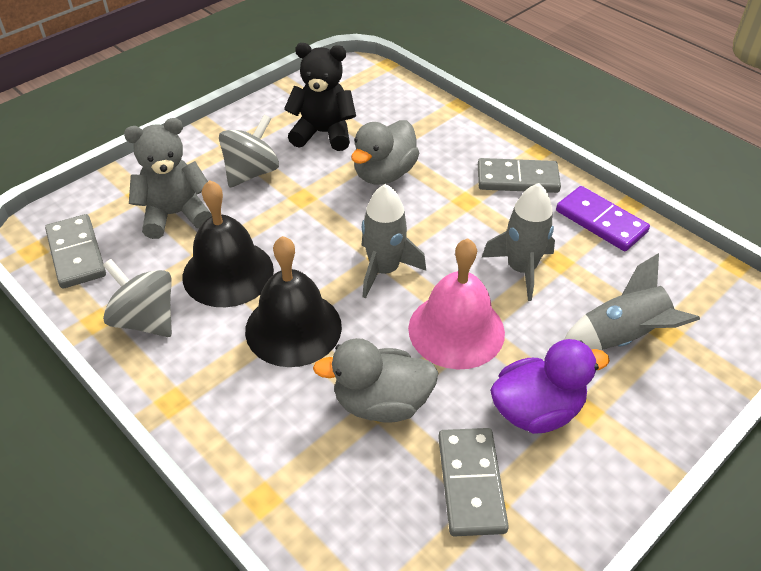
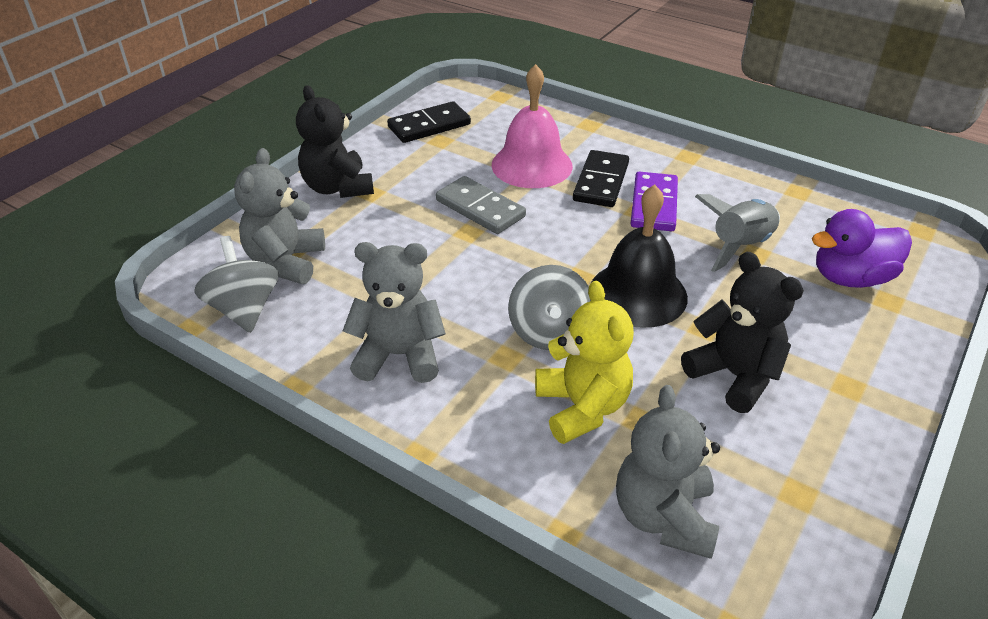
black bell: 2 -> 1
black domino: 0 -> 2
black teddy bear: 1 -> 2
grey domino: 3 -> 1
grey duck: 2 -> 0
grey rocket: 3 -> 1
grey teddy bear: 1 -> 3
yellow teddy bear: 0 -> 1

